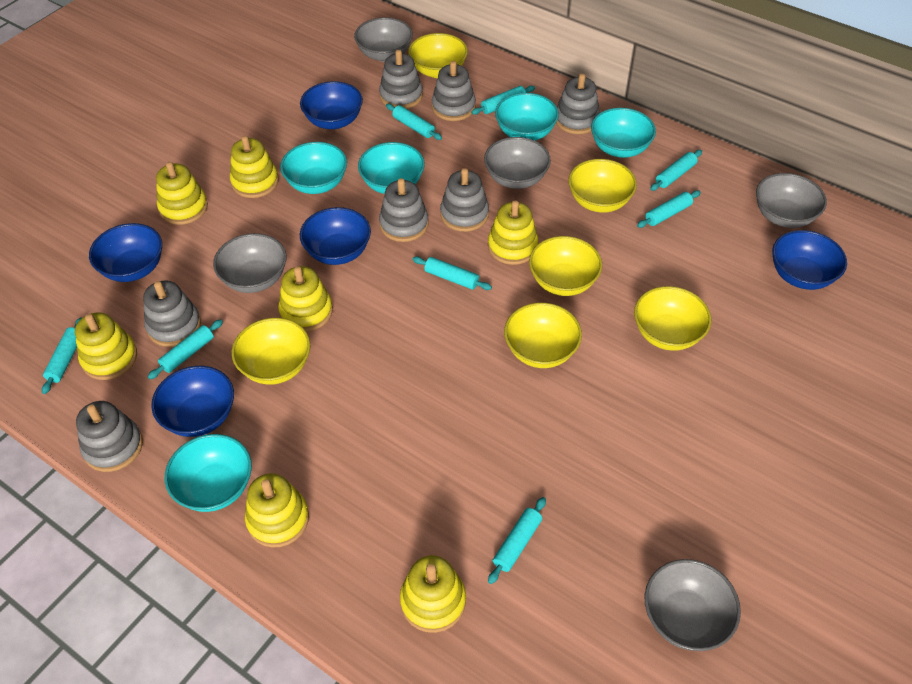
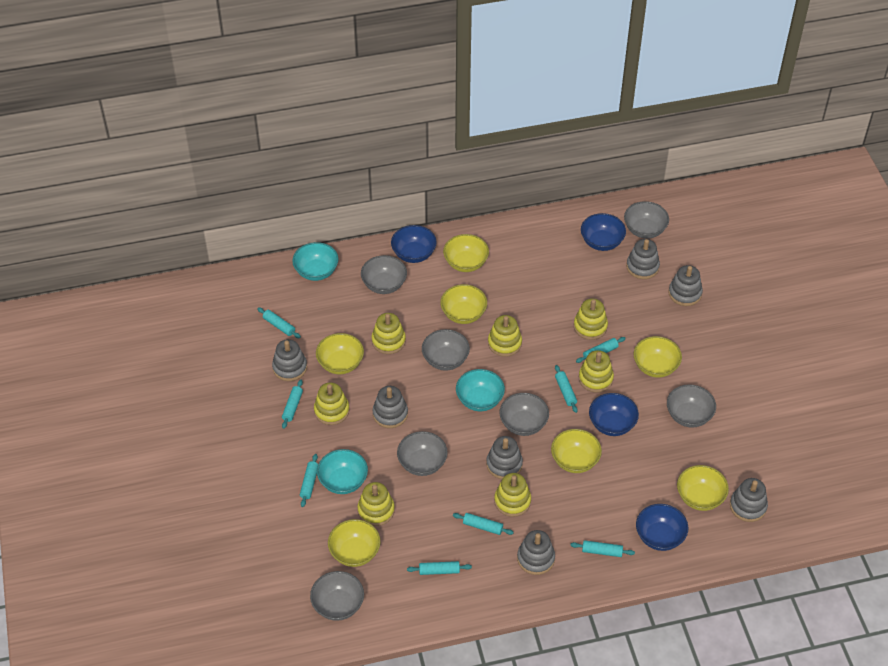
blue bowl: 5 -> 4
grey bowl: 5 -> 7
turquoise bowl: 5 -> 3
yellow bowl: 6 -> 7

